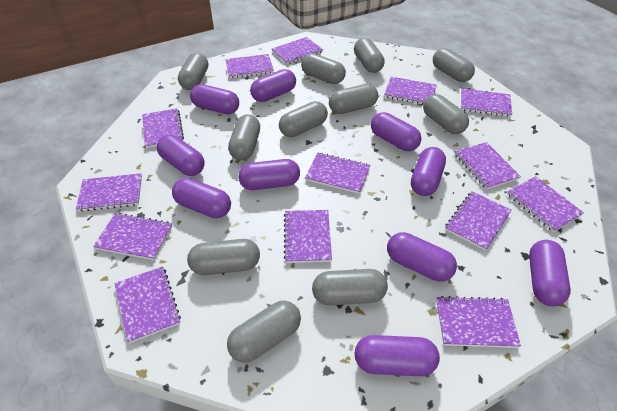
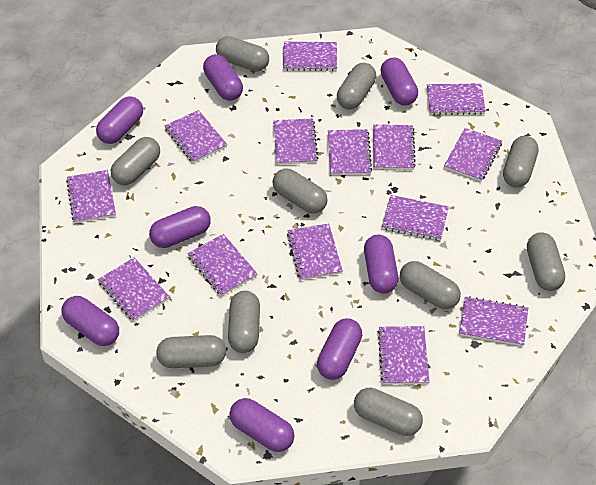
grey capsule: 11 -> 10
purple capsule: 10 -> 8

